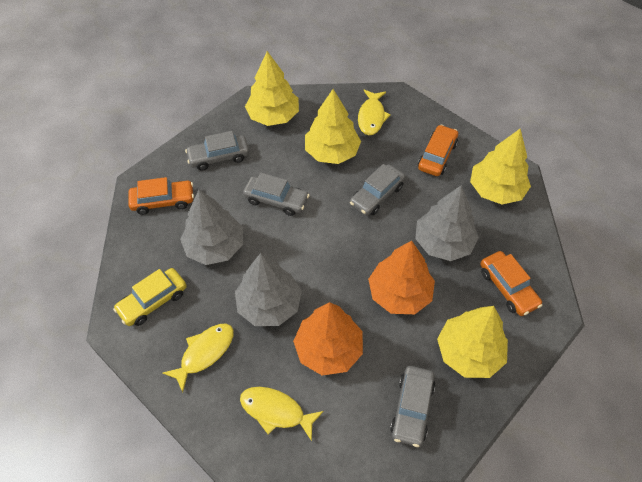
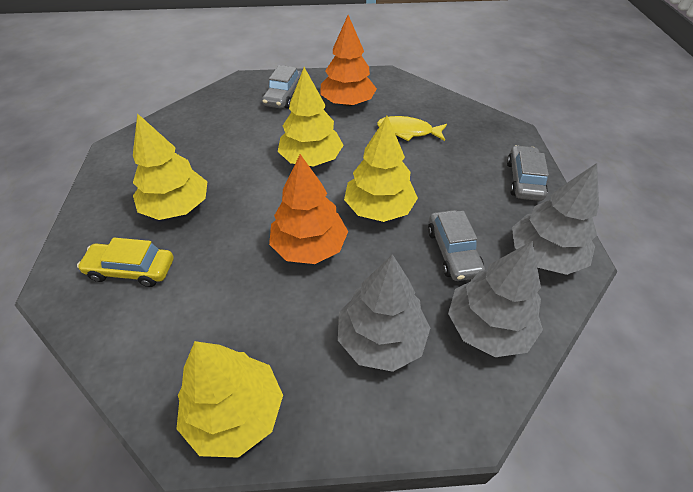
grey car: 4 -> 3
orange car: 3 -> 0
yellow fish: 3 -> 1

